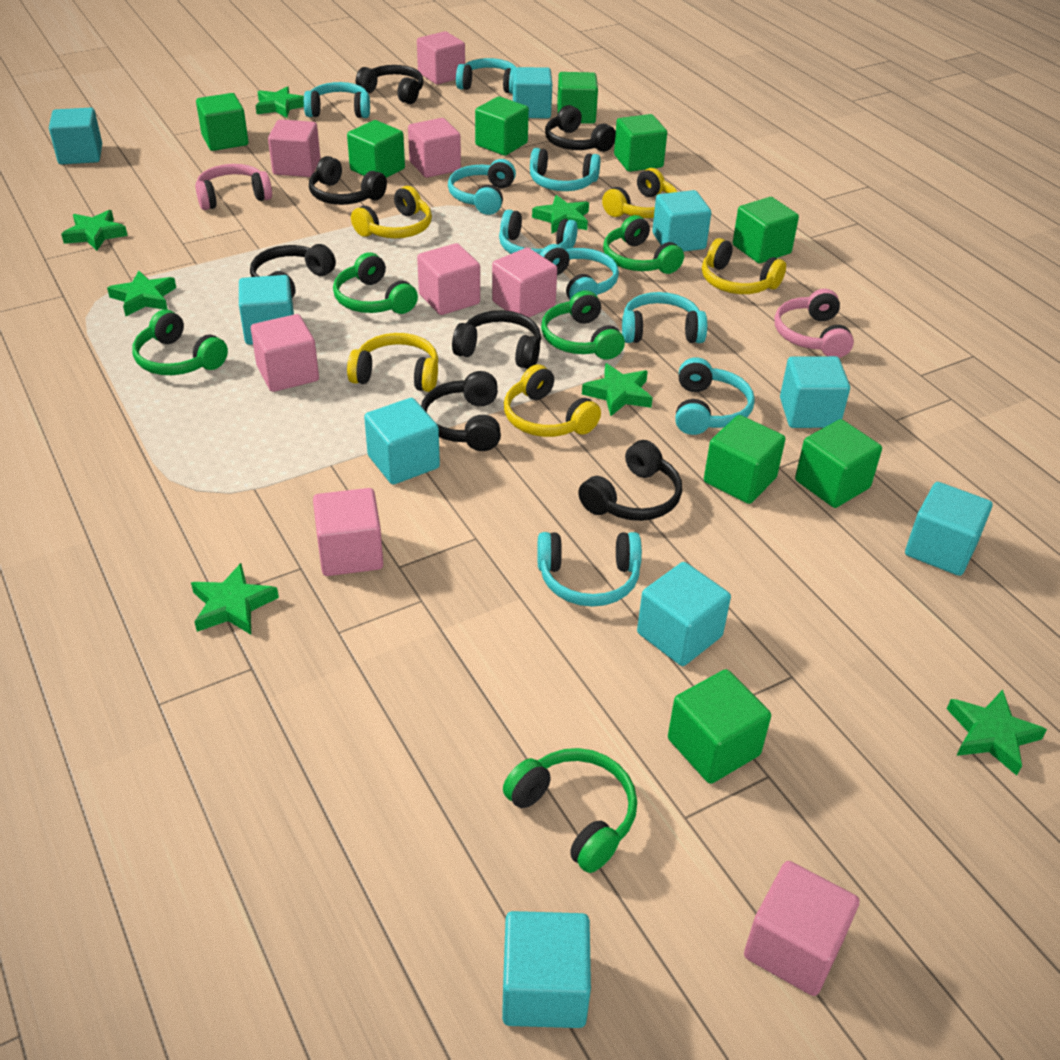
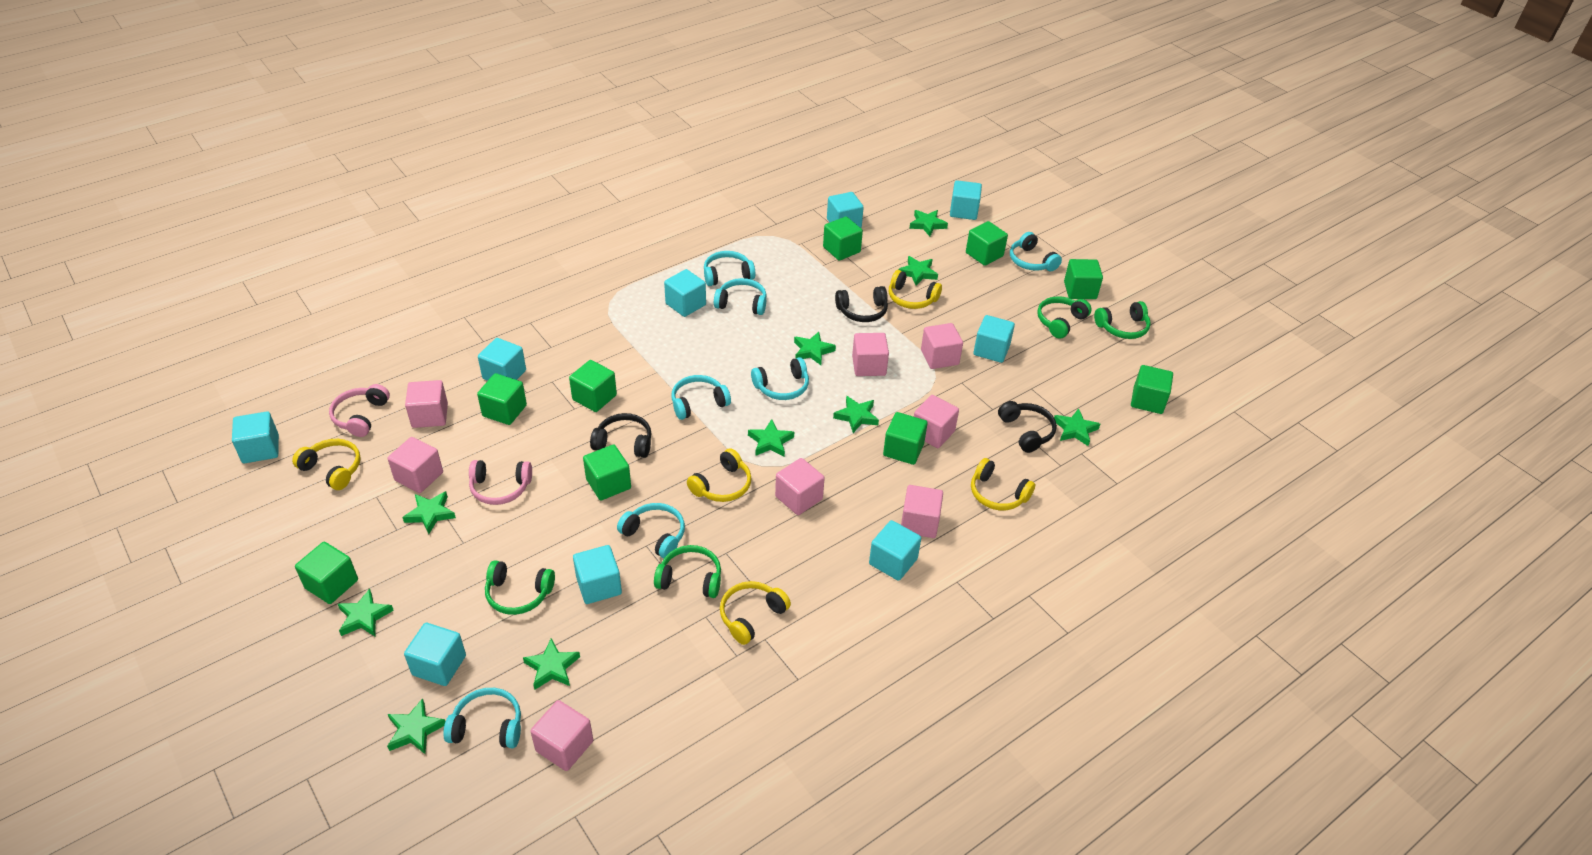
black headphones: 7 -> 3
green headphones: 5 -> 4
green star: 7 -> 10
turquoise headphones: 9 -> 7

